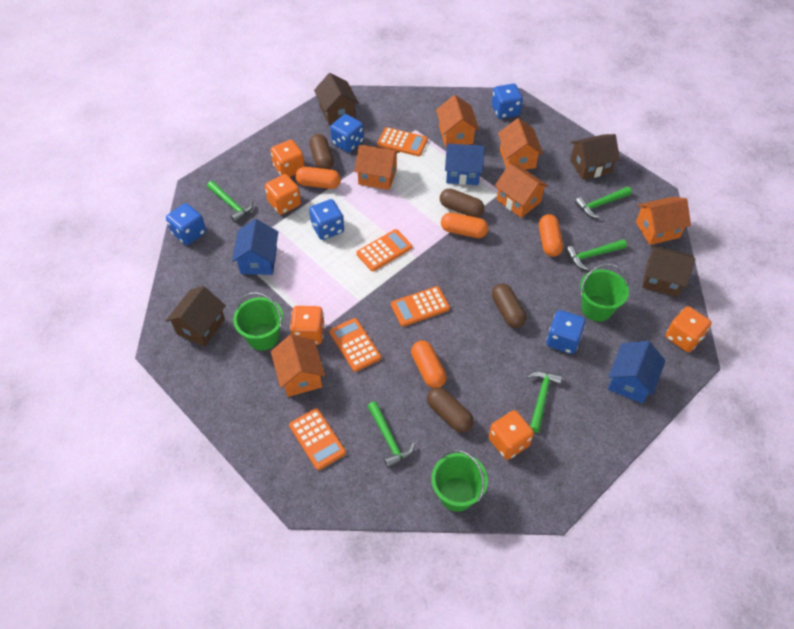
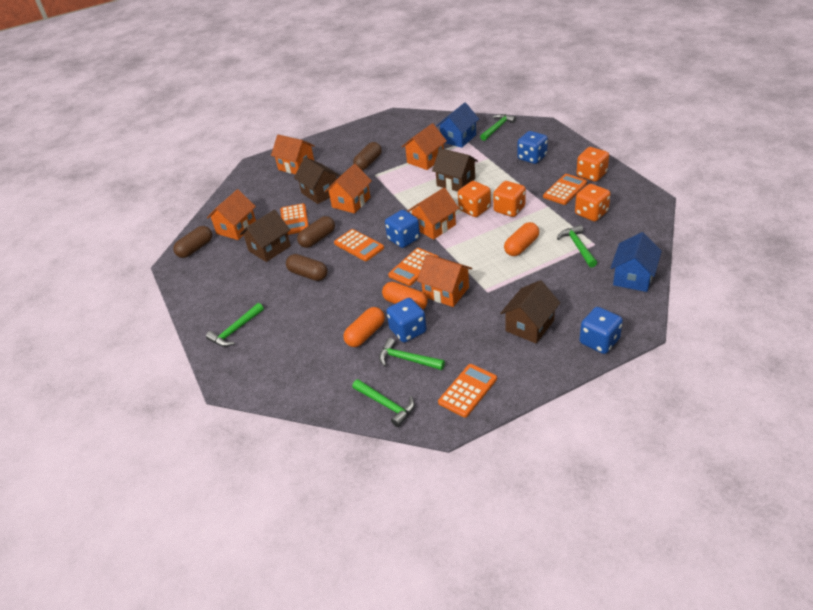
blue dice: 5 -> 4
blue house: 3 -> 2
green bucket: 3 -> 0
orange capsule: 4 -> 3
orange dice: 5 -> 4

